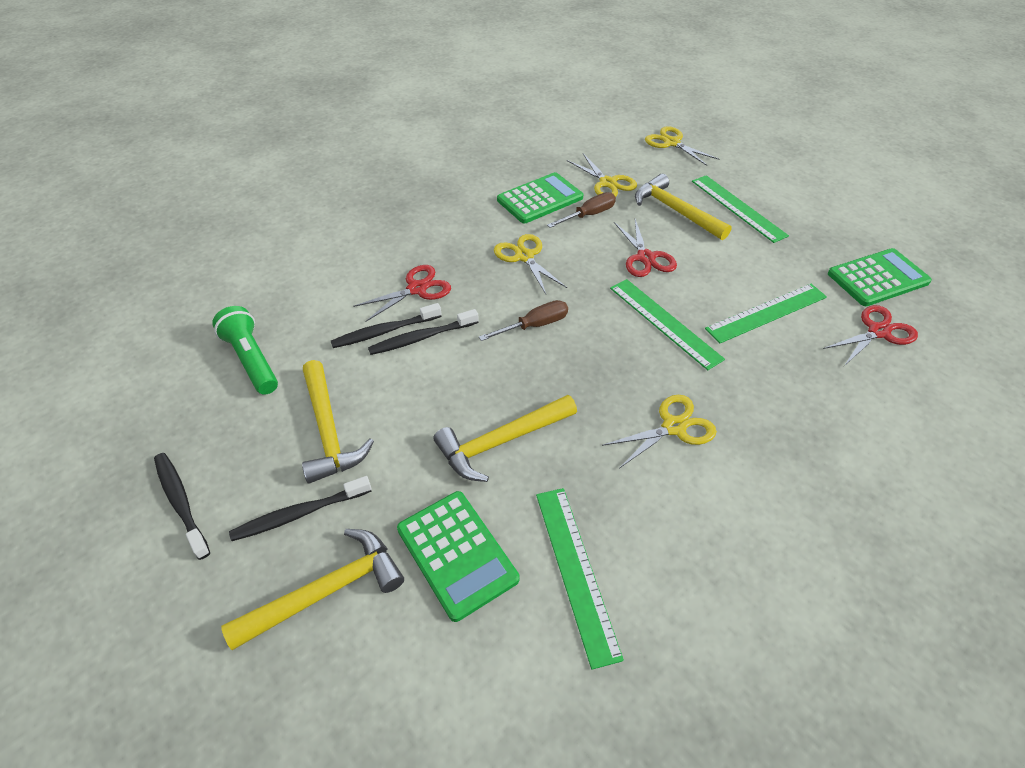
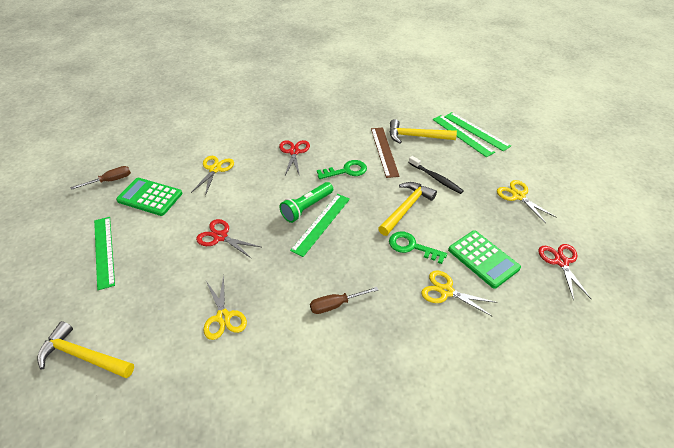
black toothbrush: 4 -> 1
brown ruler: 0 -> 1
green calculator: 3 -> 2
green key: 0 -> 2
yellow hammer: 4 -> 3

